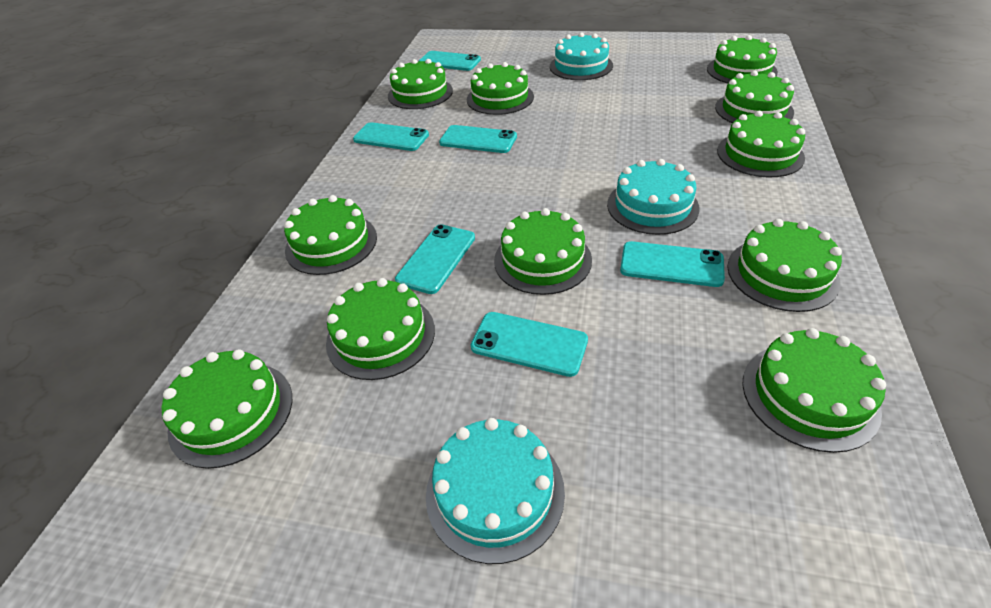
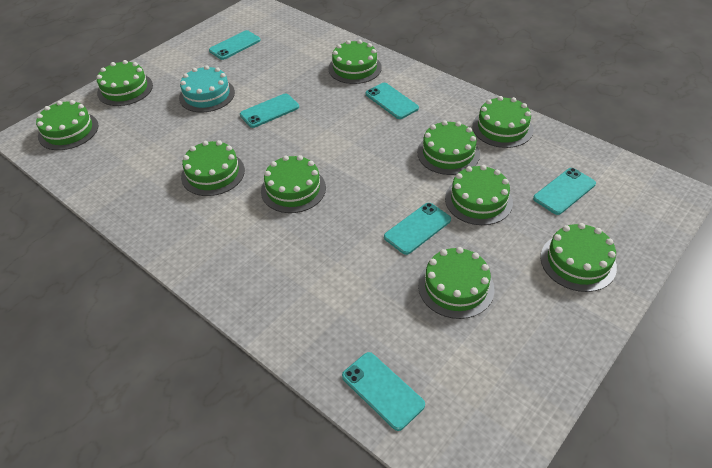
green cake: 11 -> 10
turquoise cake: 3 -> 1

